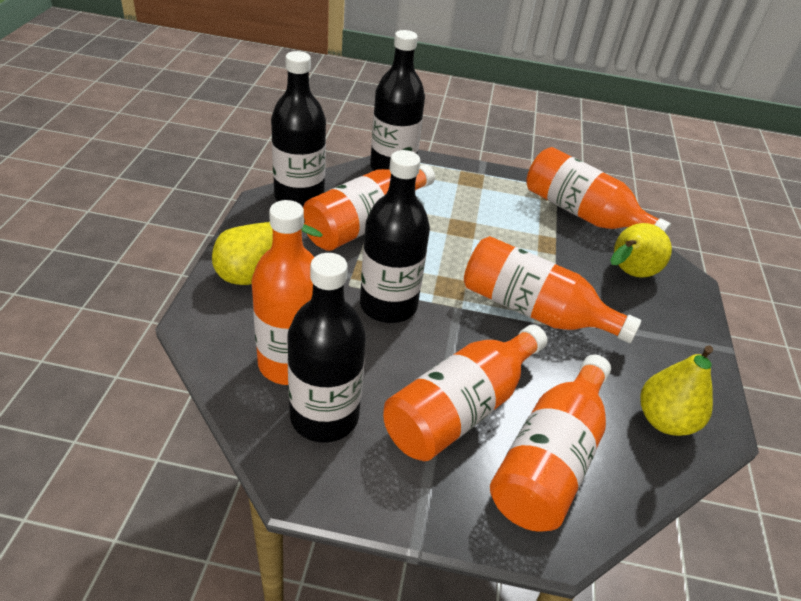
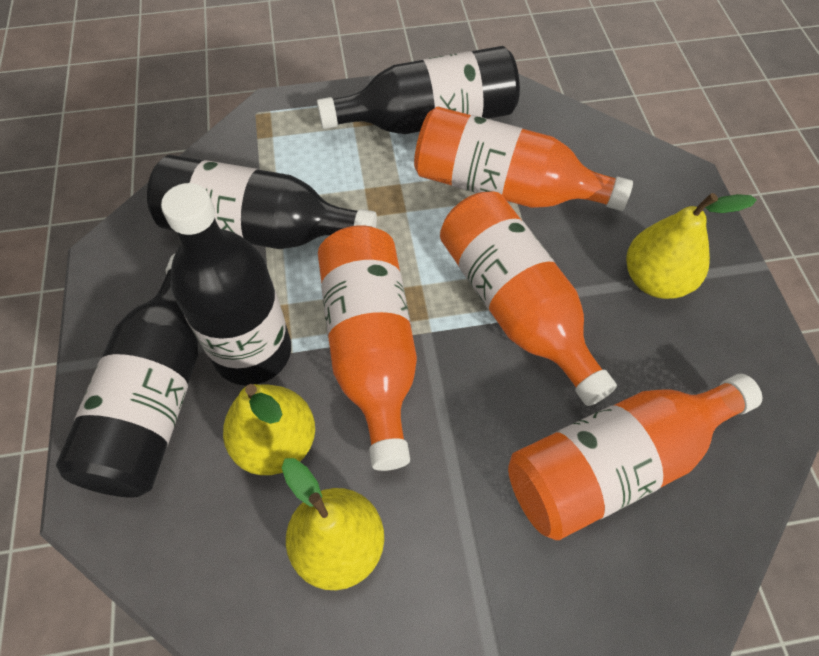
orange bottle: 6 -> 4

